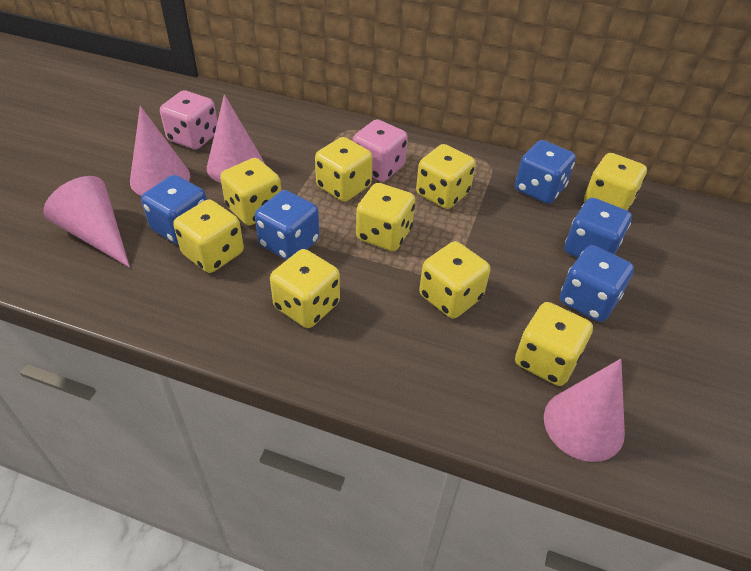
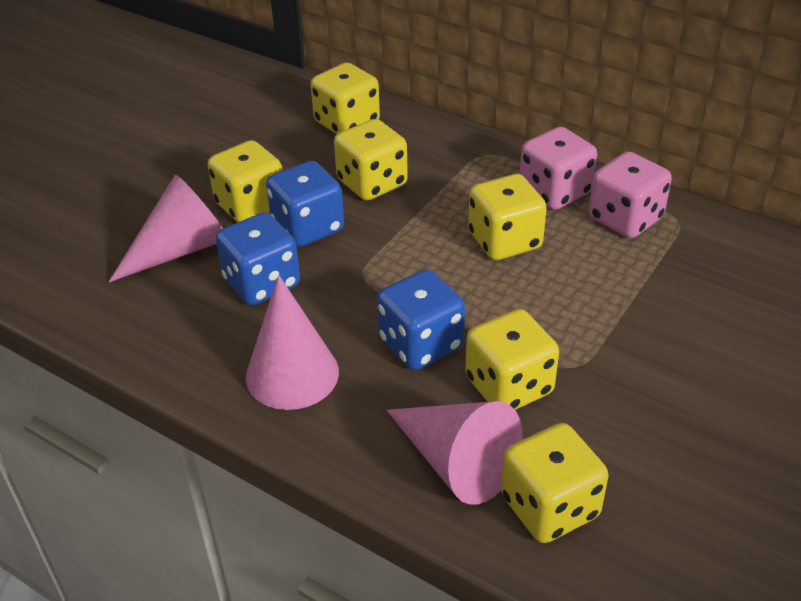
blue dice: 5 -> 3
pink cone: 4 -> 3
yellow dice: 9 -> 6

